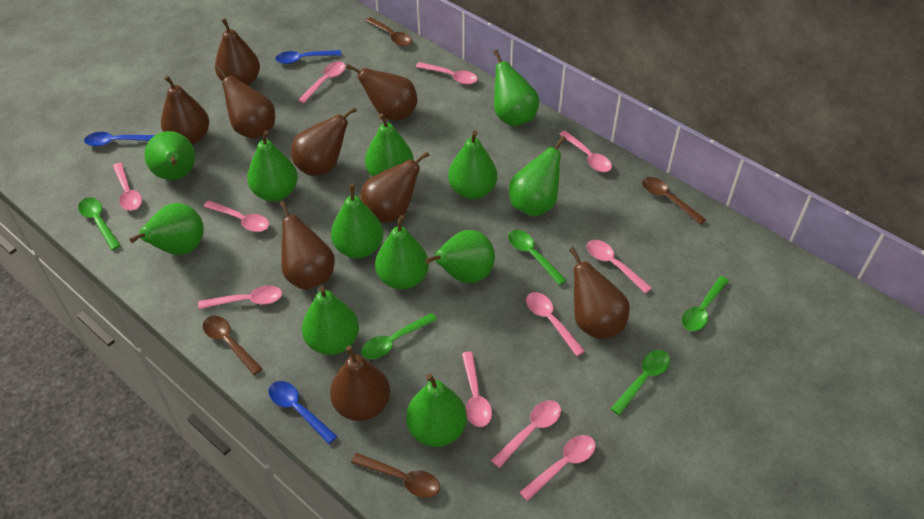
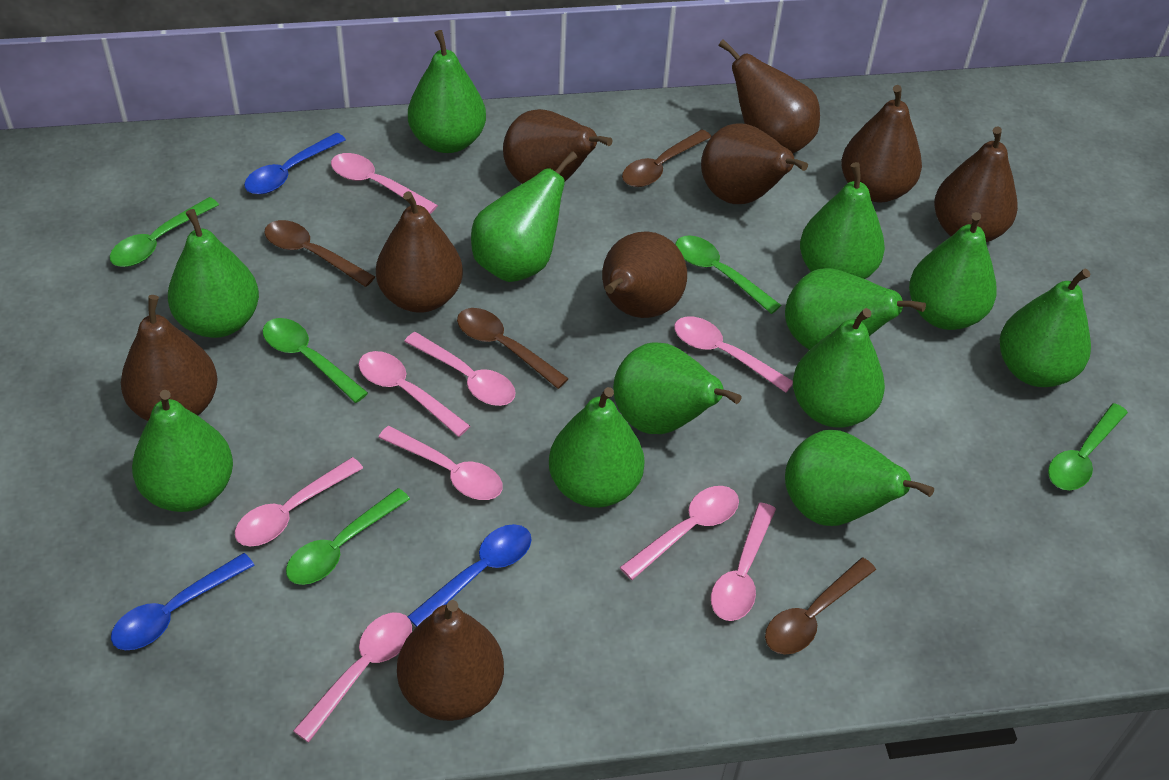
pink spoon: 11 -> 9

